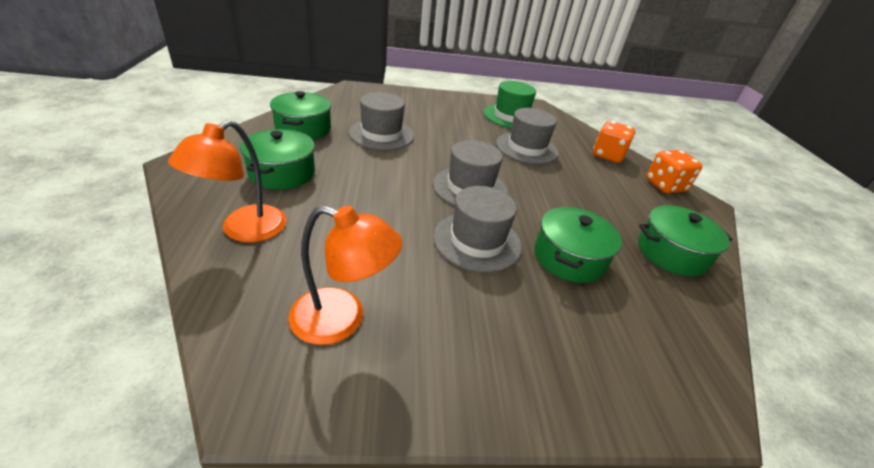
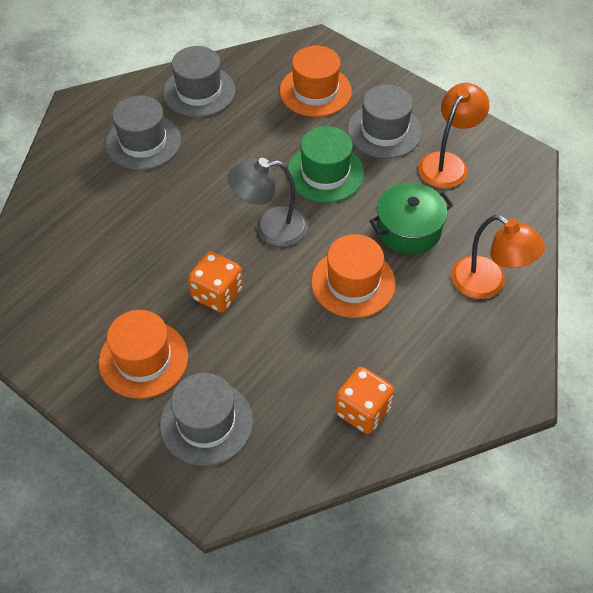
green pot: 4 -> 1
grey lamp: 0 -> 1
orange hat: 0 -> 3

